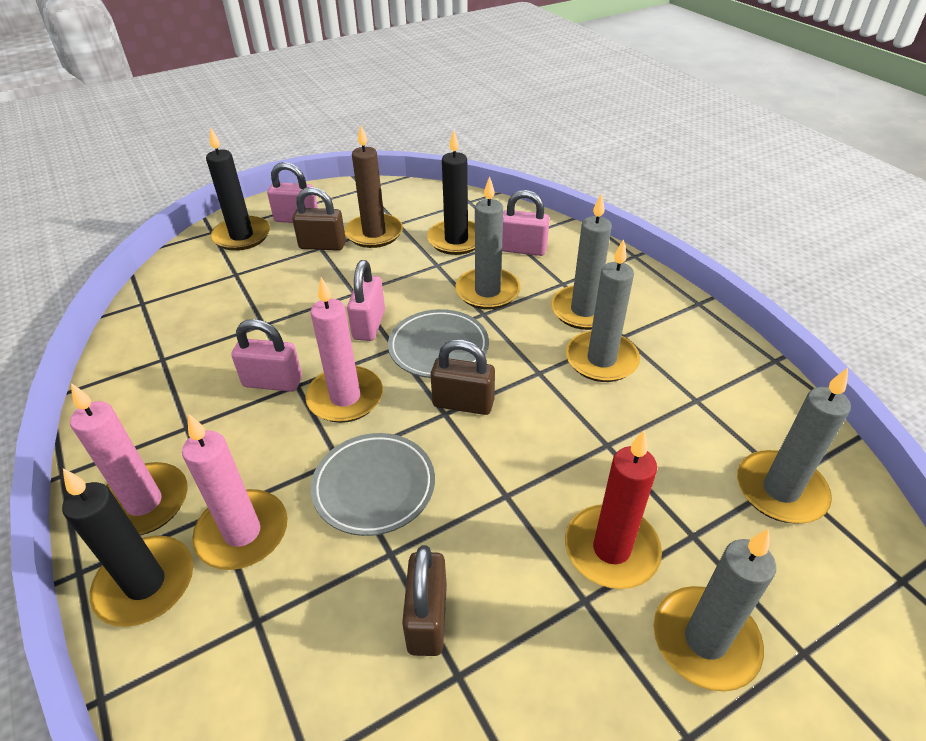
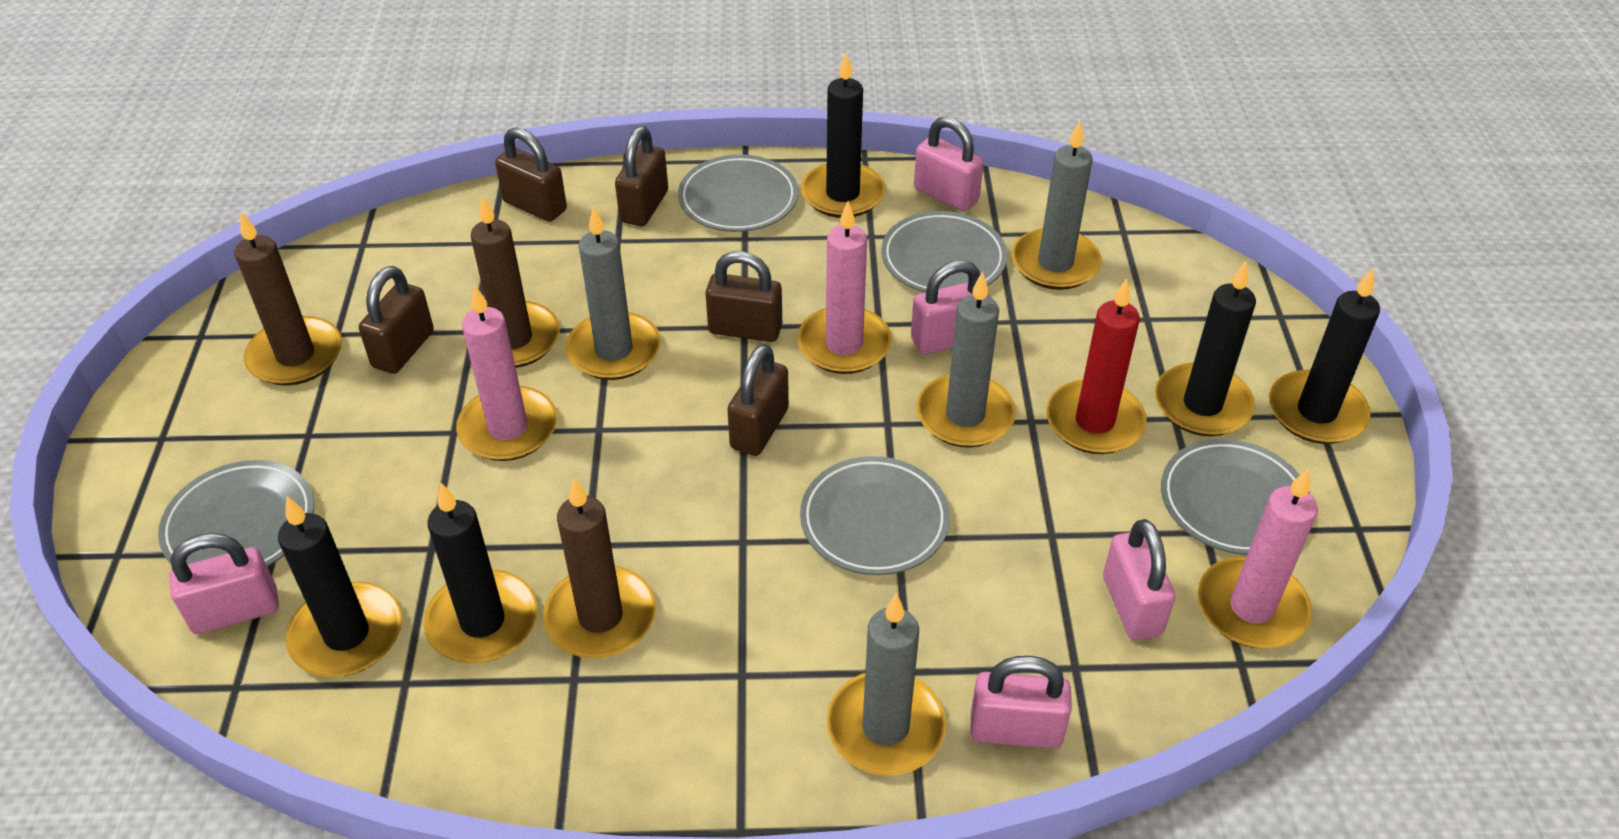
black candle: 3 -> 5
brown candle: 1 -> 3
brown padlock: 3 -> 5
grey candle: 5 -> 4
grey plate: 2 -> 5
pink padlock: 4 -> 5

